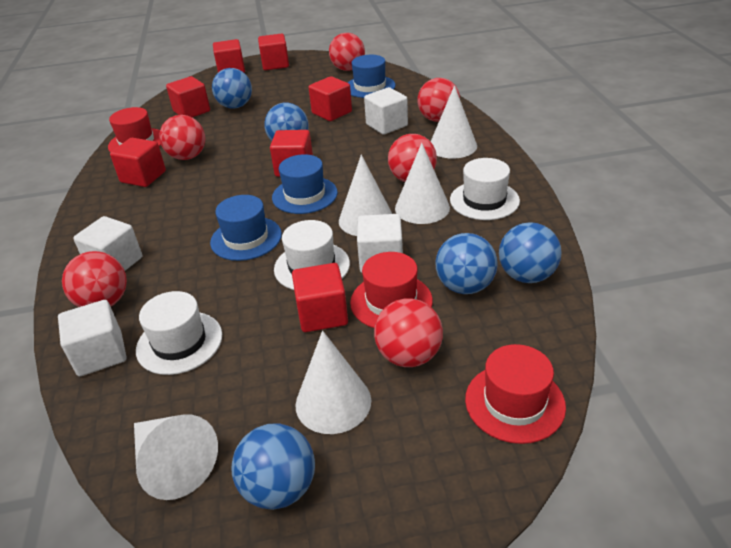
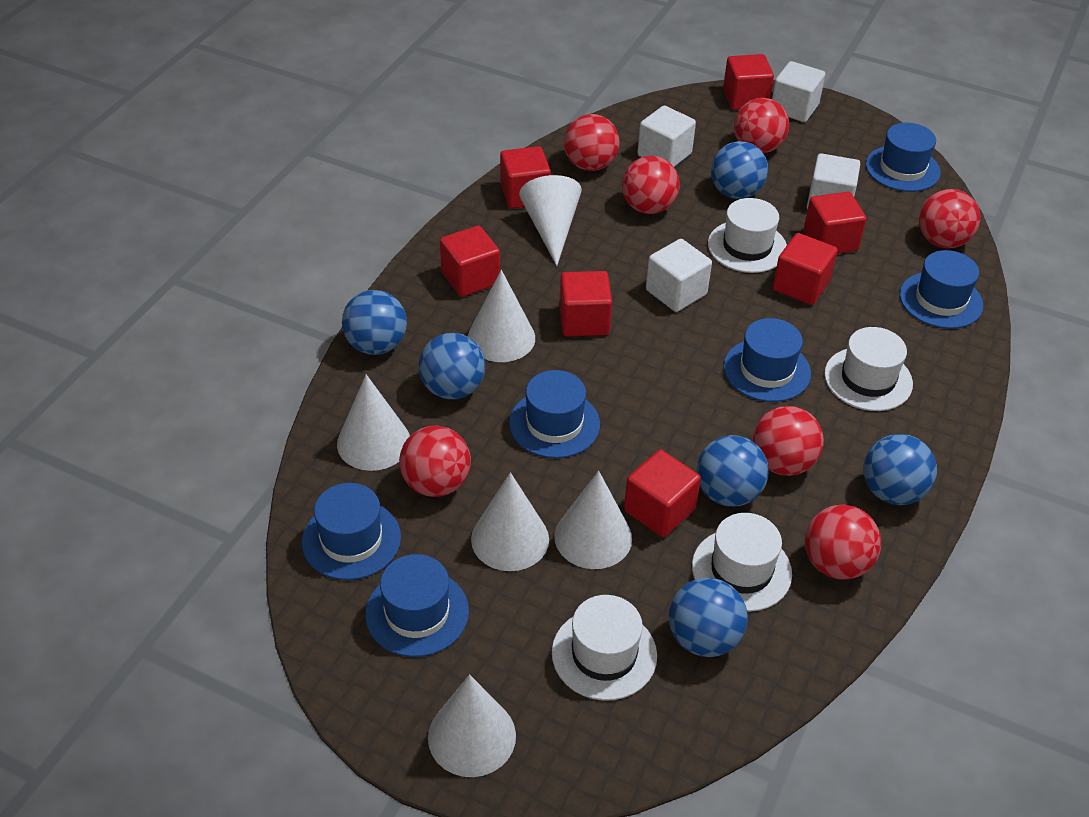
blue ball: 5 -> 6
blue hat: 3 -> 6
red ball: 6 -> 7
red hat: 3 -> 0
white cone: 5 -> 6
white hat: 3 -> 4

